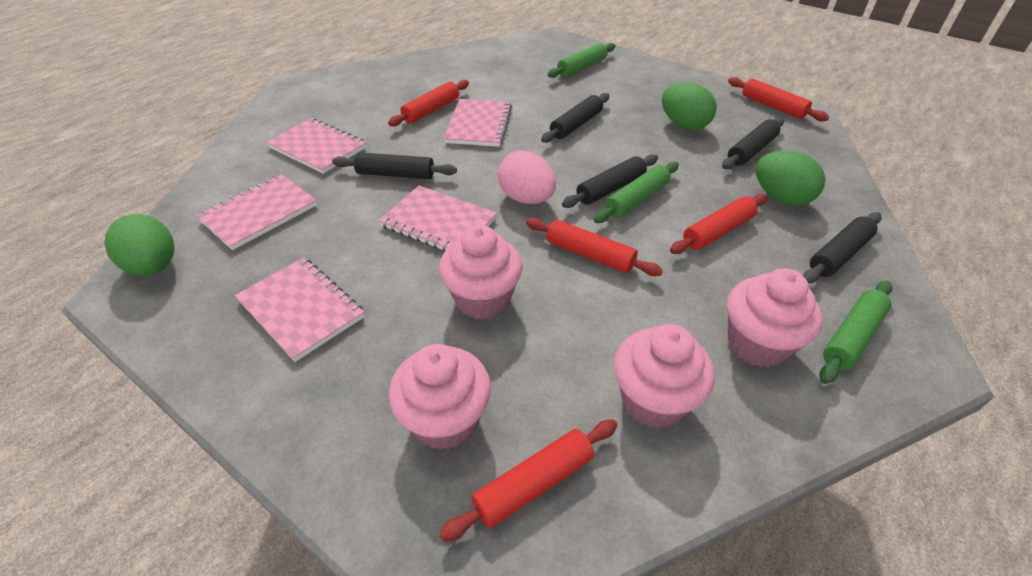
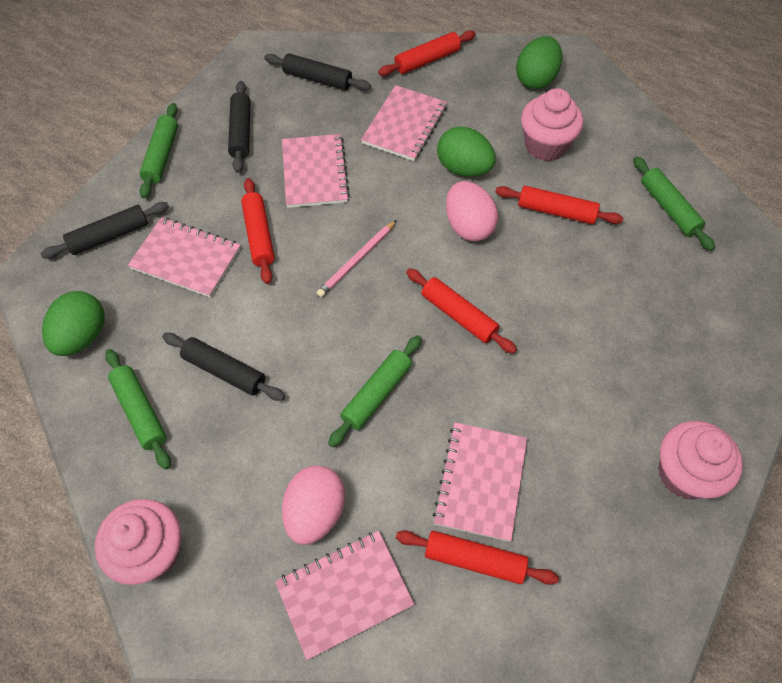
black rolling pin: 5 -> 4
green rolling pin: 3 -> 4
pink cupcake: 4 -> 3
pink egg: 1 -> 2
pink pencil: 0 -> 1

